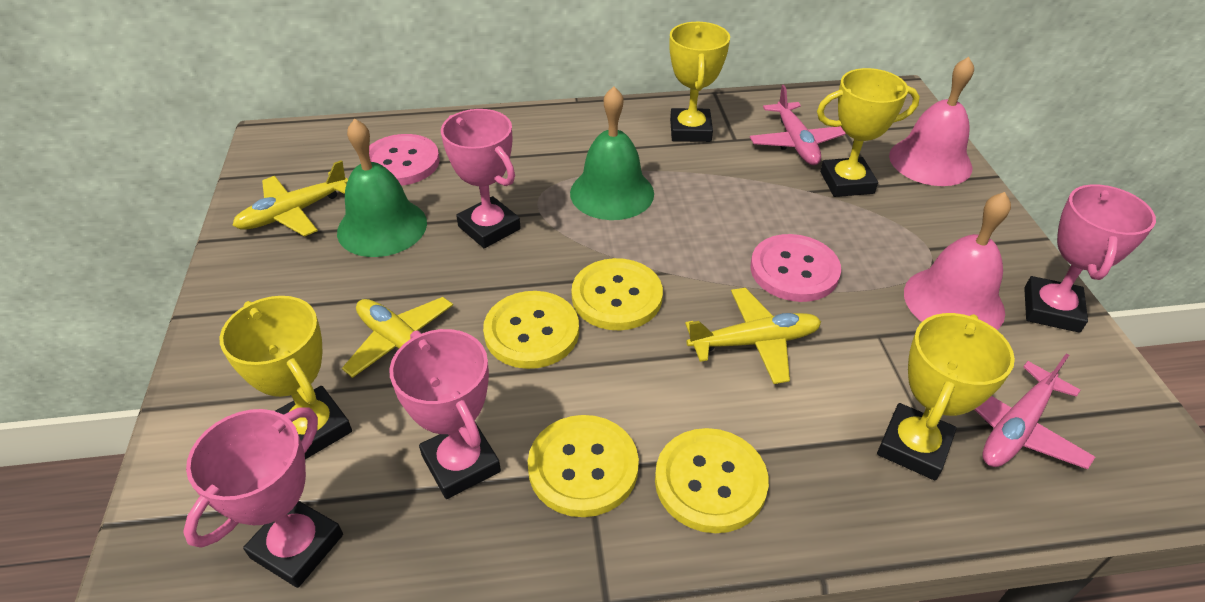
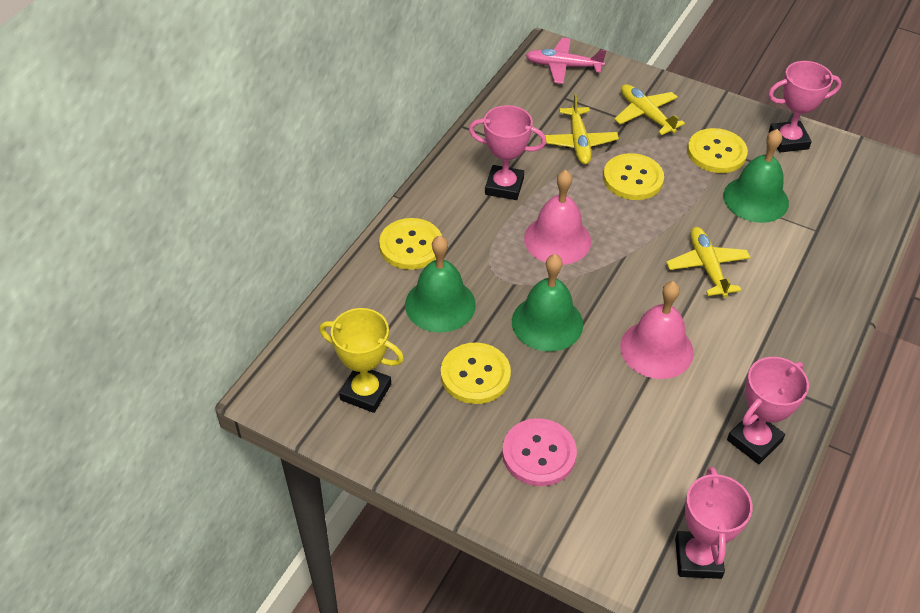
green bell: 2 -> 3
pink button: 2 -> 1
pink plane: 2 -> 1
yellow trophy: 4 -> 1

